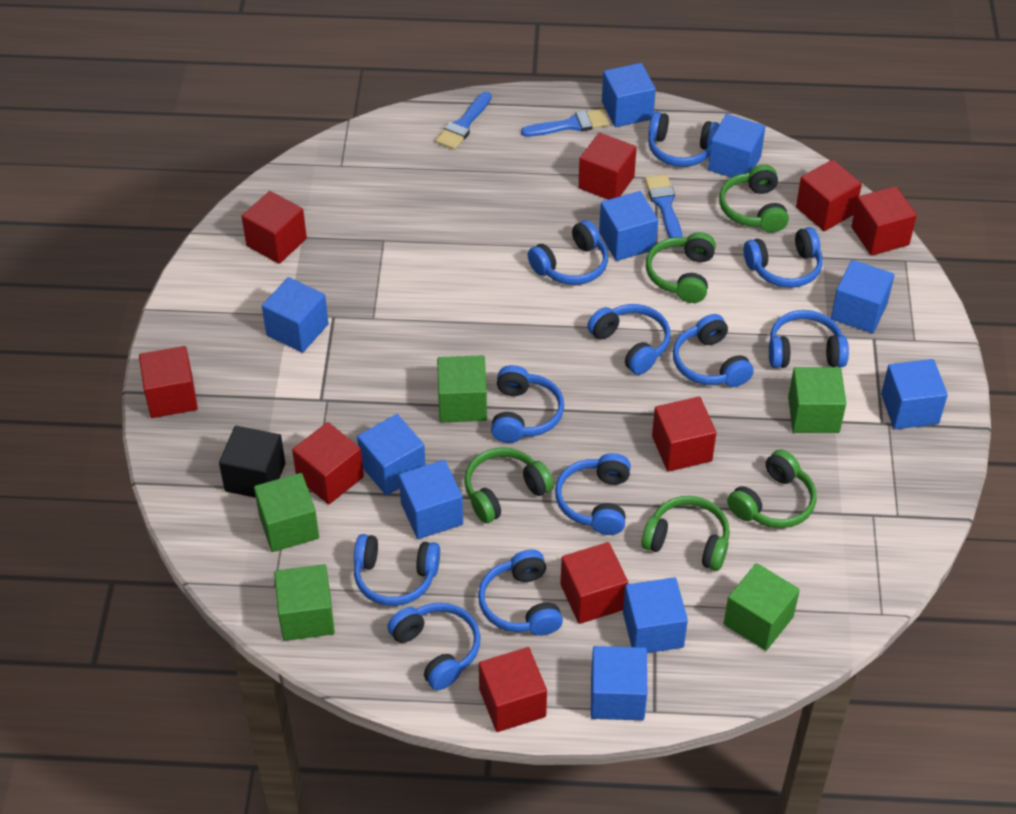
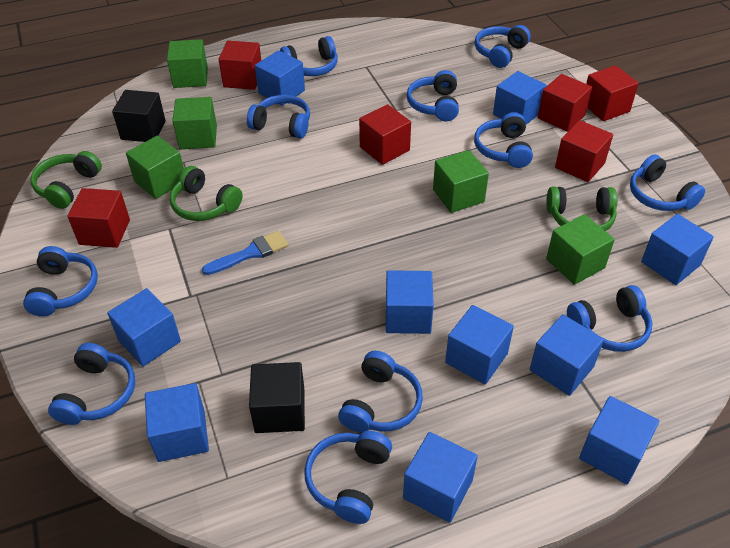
black cube: 1 -> 2
blue brush: 3 -> 1
green headphones: 5 -> 3
red cube: 9 -> 6

